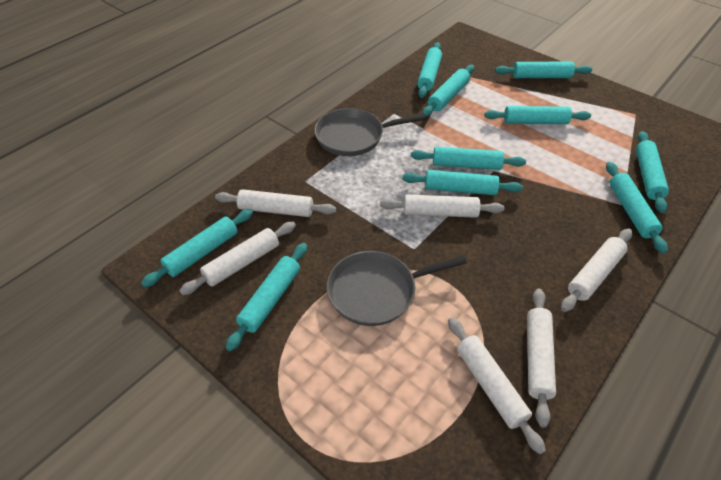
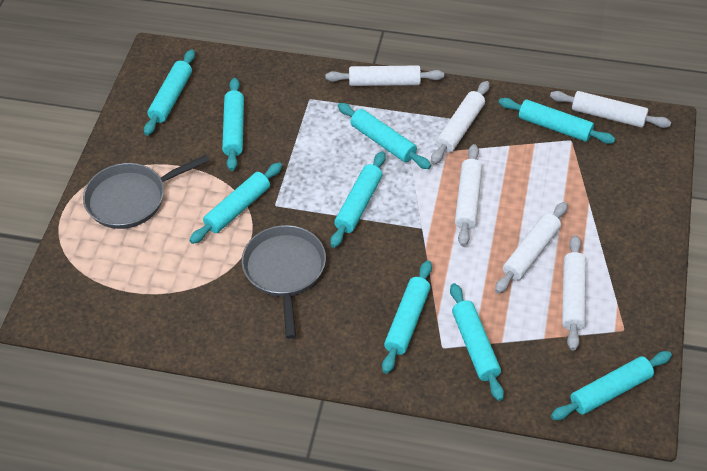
turquoise rolling pin: 10 -> 9

